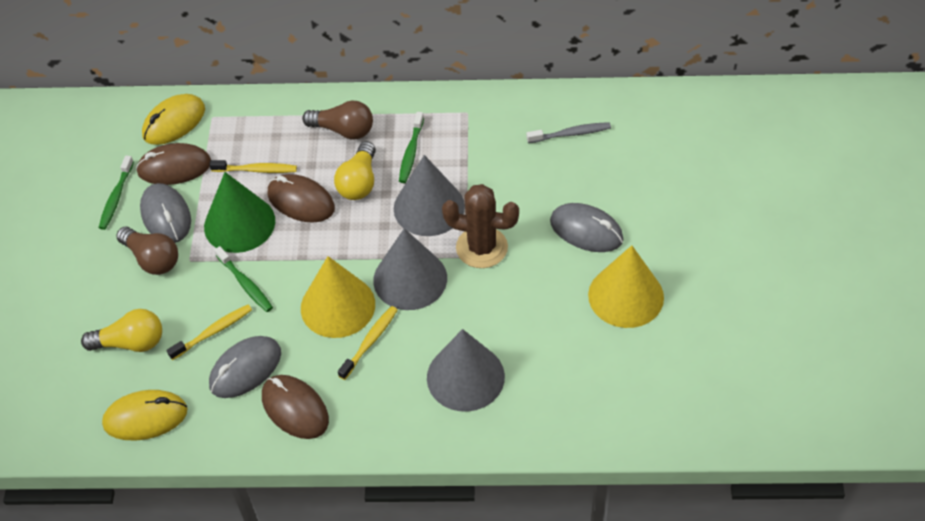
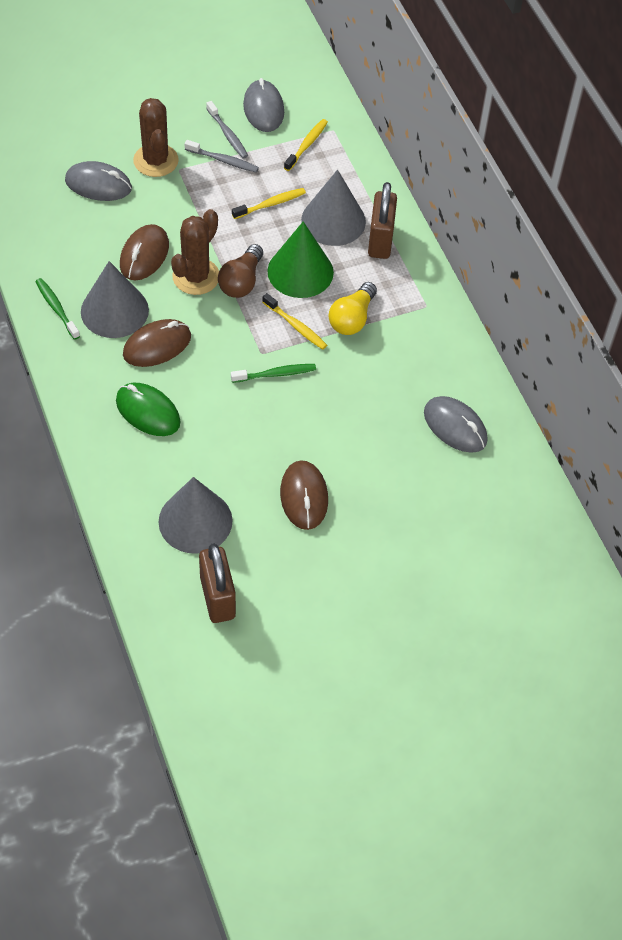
brown cactus: 1 -> 2
brown light bulb: 2 -> 1
brown padlock: 0 -> 2
green mouse: 0 -> 1
green toothbrush: 3 -> 2
grey toothbrush: 1 -> 2
yellow cone: 2 -> 0
yellow light bulb: 2 -> 1
yellow mouse: 2 -> 0

